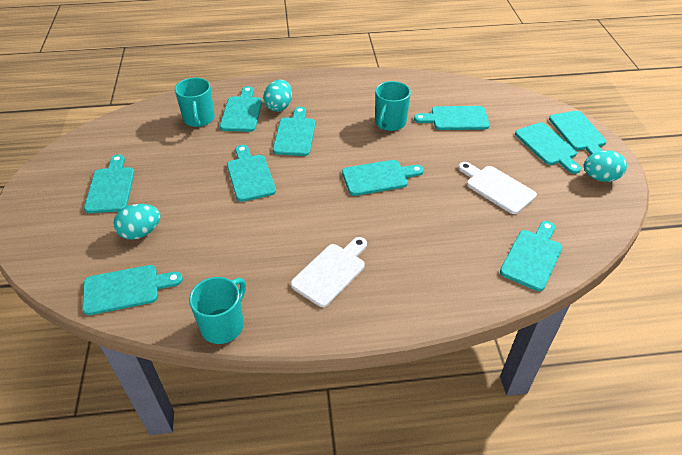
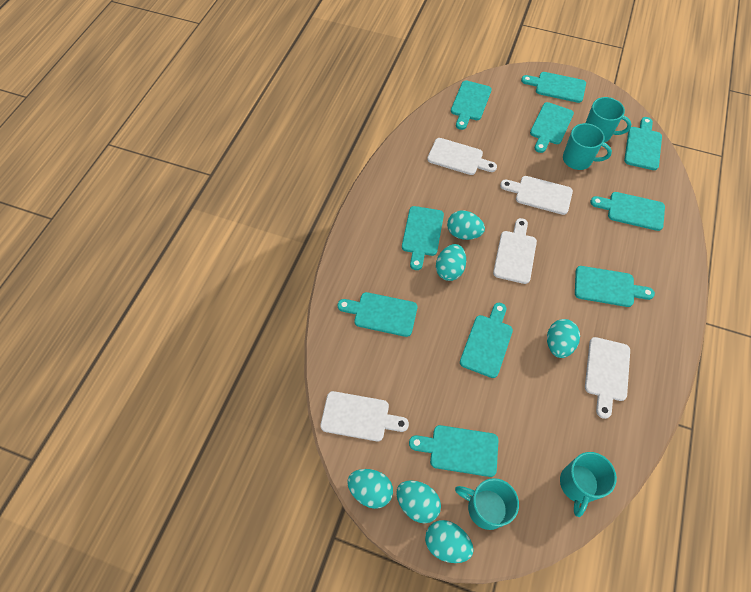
turquoise egg: 3 -> 6
turquoise mug: 3 -> 4
white cutting board: 2 -> 5

